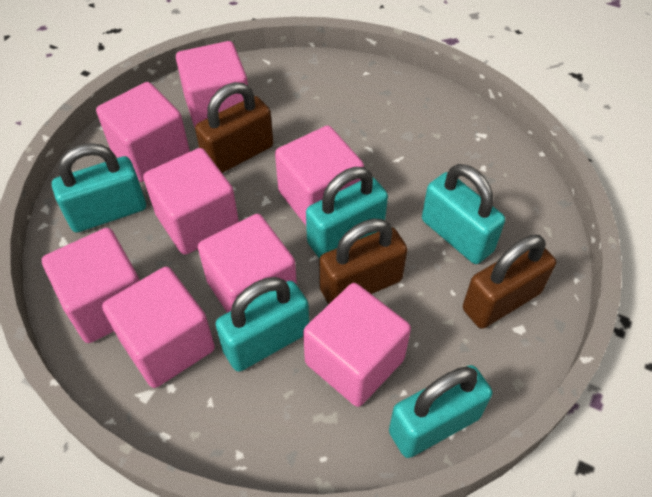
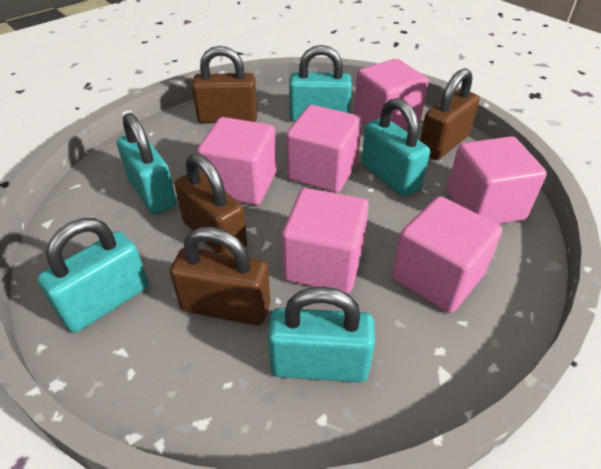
brown padlock: 3 -> 4
pink cube: 8 -> 6

